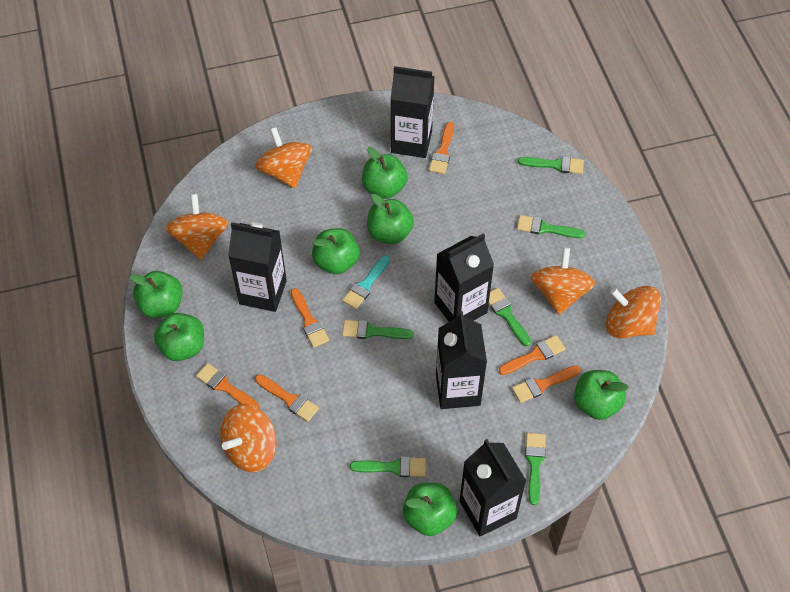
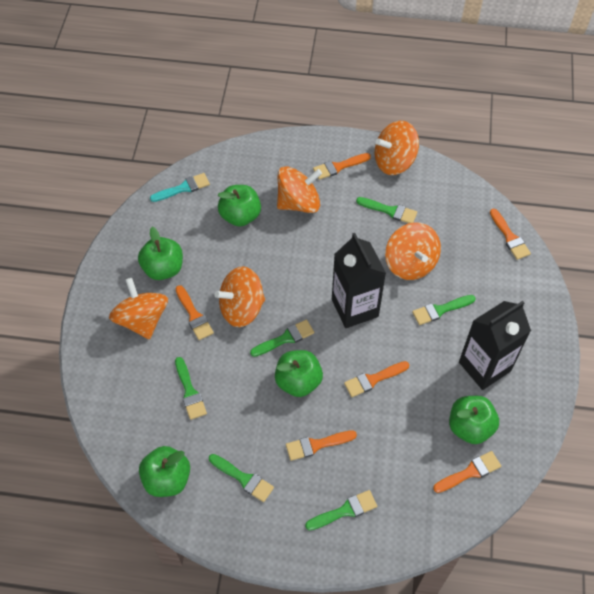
black carton: 5 -> 2
green apple: 7 -> 5

